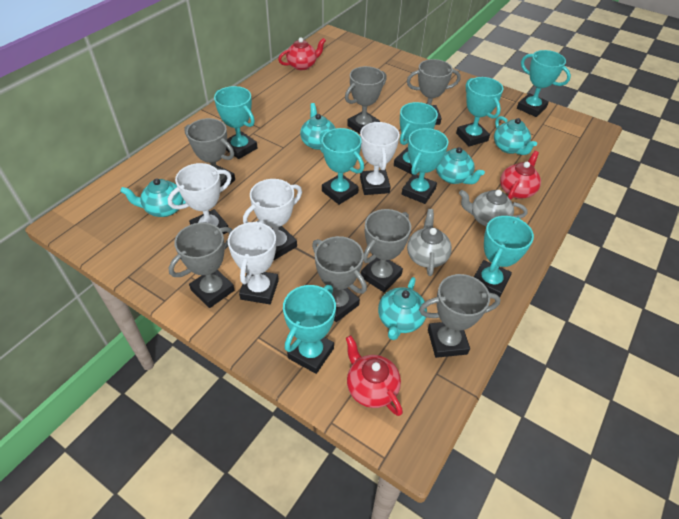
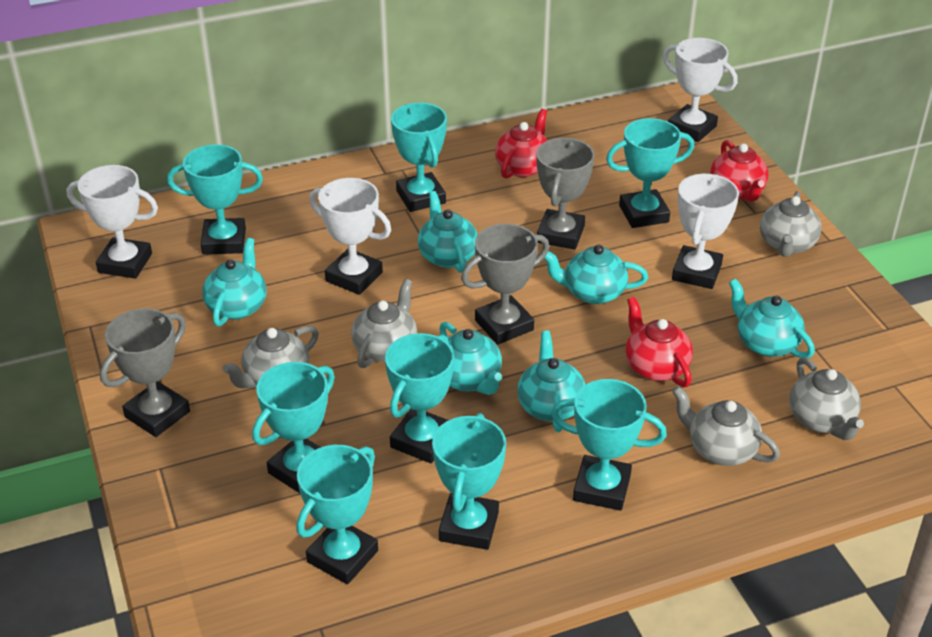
grey teapot: 2 -> 5
grey trophy: 7 -> 3
turquoise teapot: 5 -> 6

